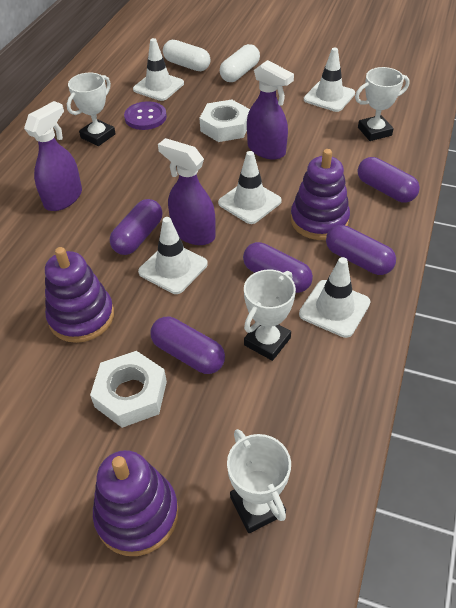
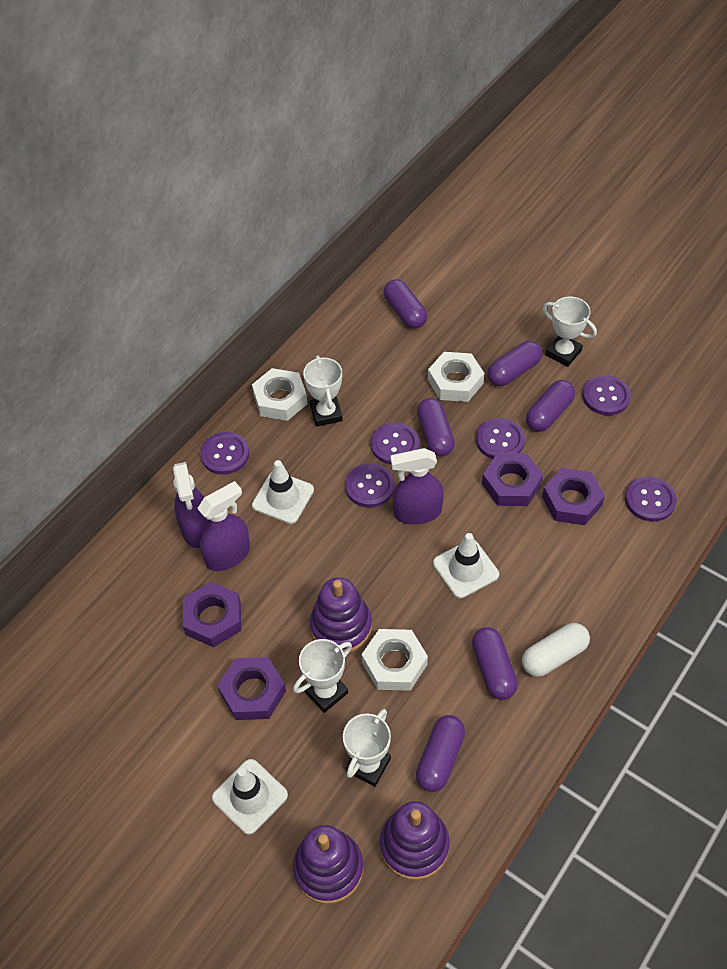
purple button: 1 -> 6
purple capsule: 5 -> 6
purple nut: 0 -> 4
white capsule: 2 -> 1
white nut: 2 -> 3
white traffic cone: 5 -> 3

